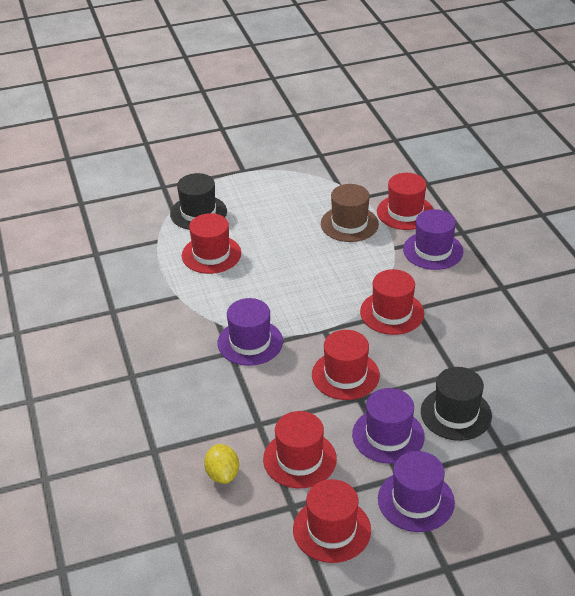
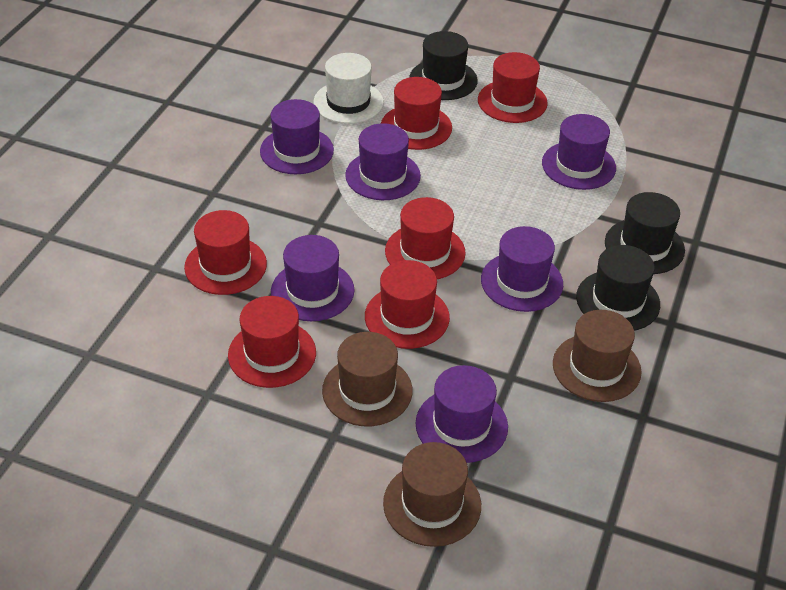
black hat: 2 -> 3
brown hat: 1 -> 3
purple hat: 4 -> 6
white hat: 0 -> 1
yellow lemon: 1 -> 0

